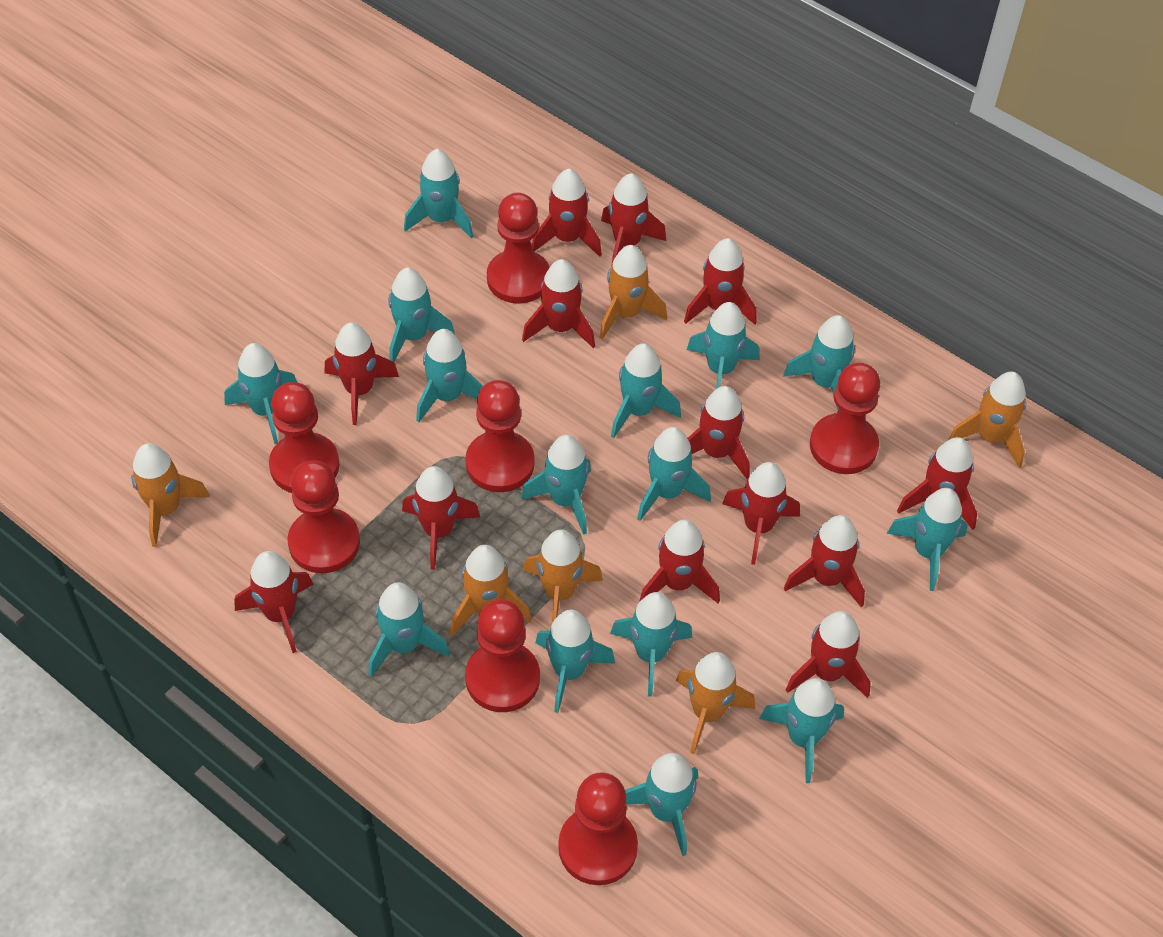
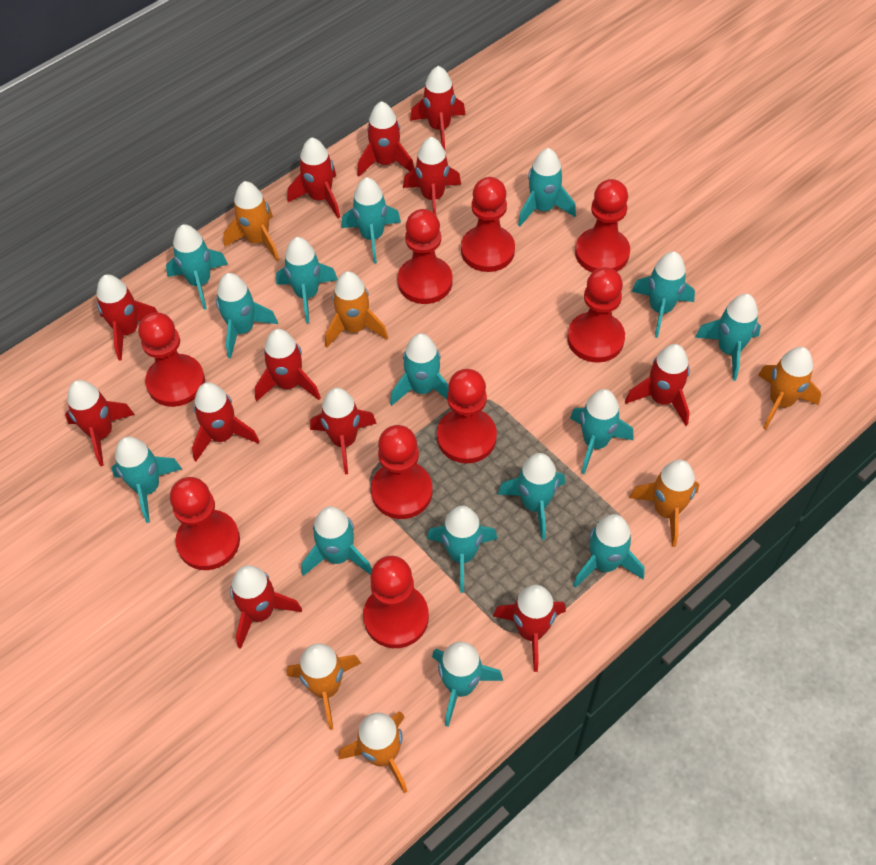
red pawn: 7 -> 9
red rocket: 13 -> 12

